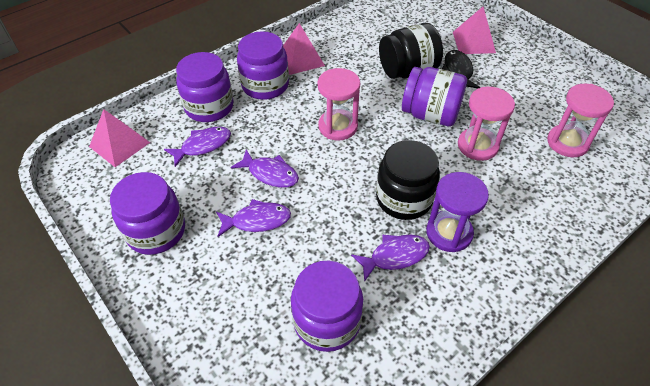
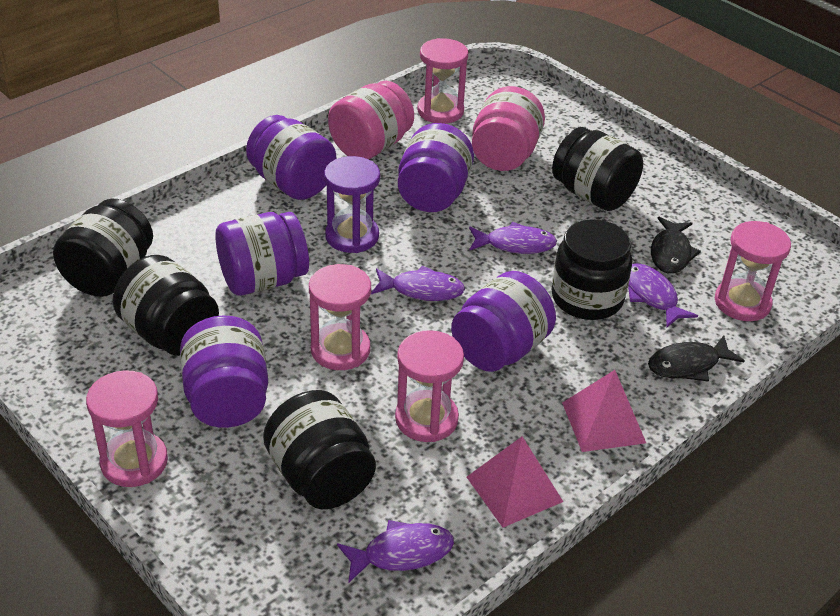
black fish: 1 -> 2
black jar: 2 -> 5
pink hourglass: 3 -> 5
pink jar: 0 -> 2
pink pyramid: 3 -> 2

